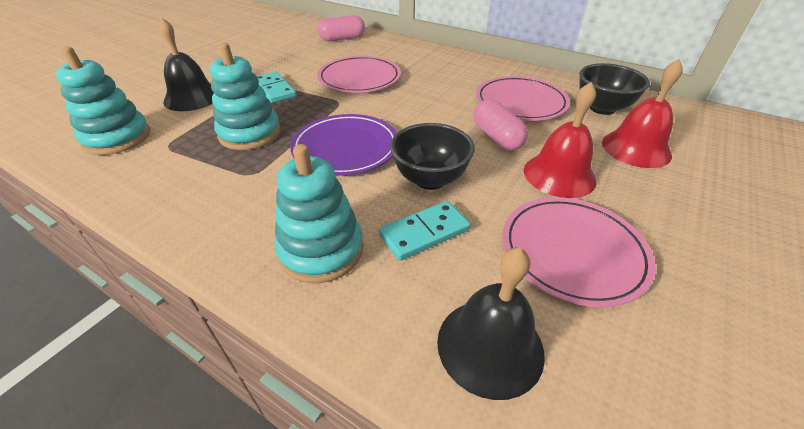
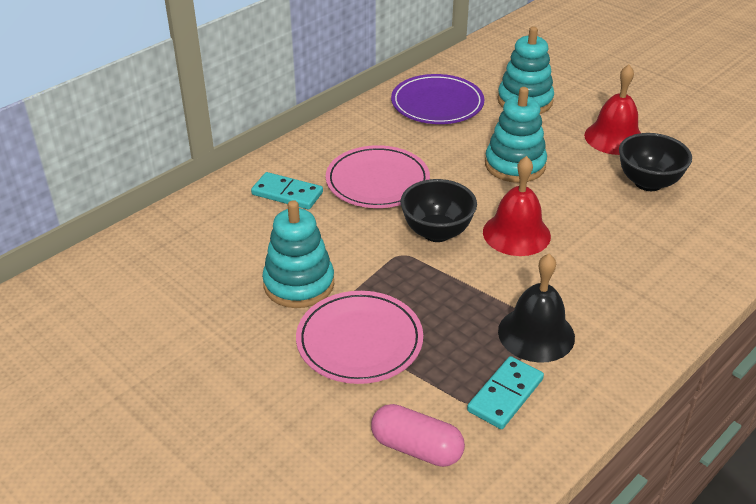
black bell: 2 -> 1
pink capsule: 2 -> 1
pink plate: 3 -> 2

